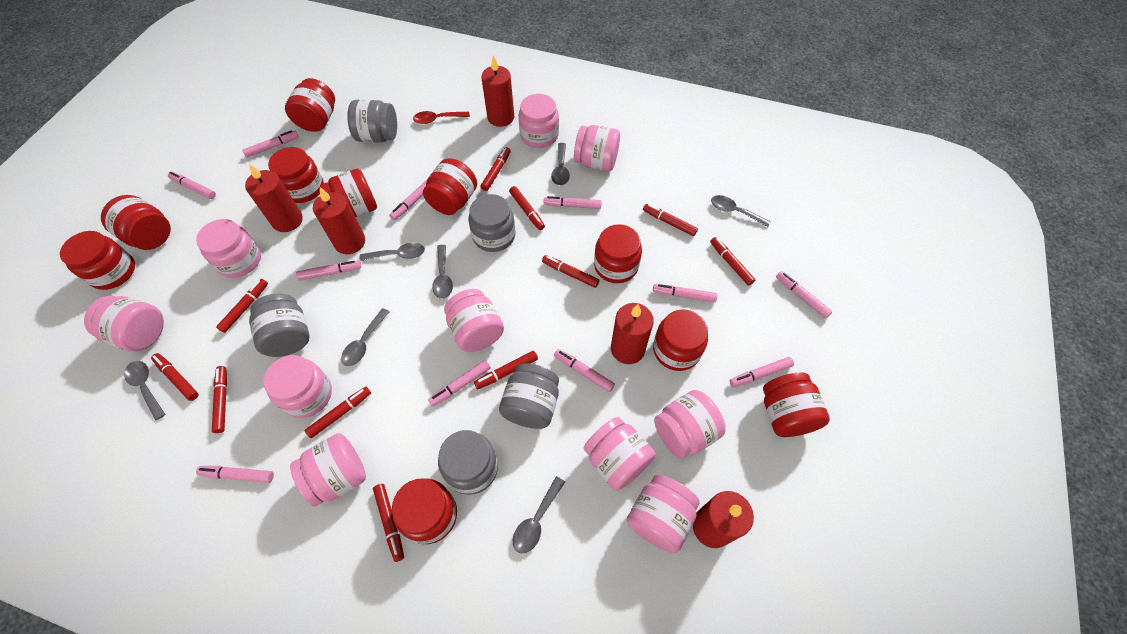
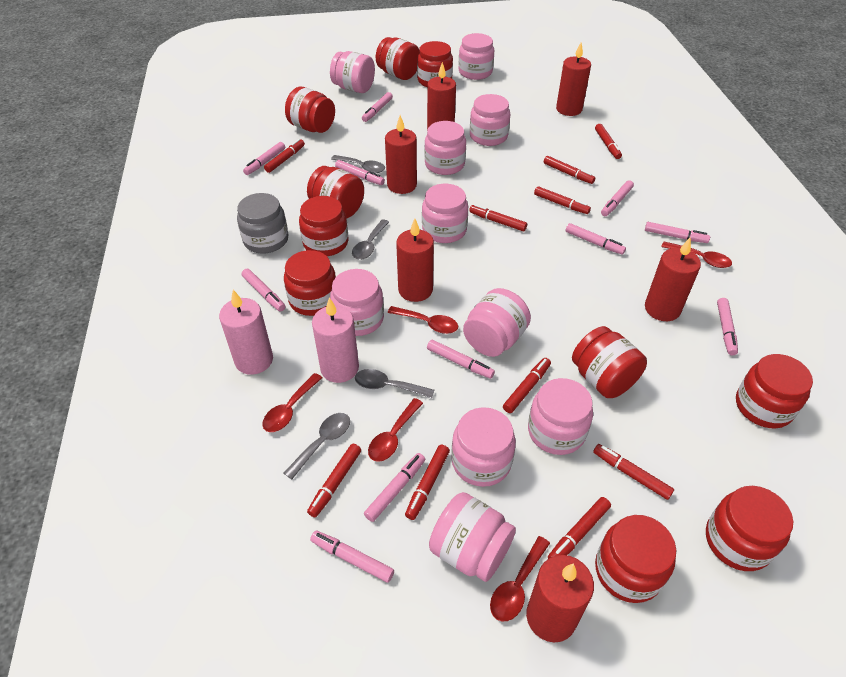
grey jar: 5 -> 1
grey spoon: 7 -> 4
pink candle: 0 -> 2
red candle: 5 -> 6
red marker: 11 -> 10
red spoon: 1 -> 5

